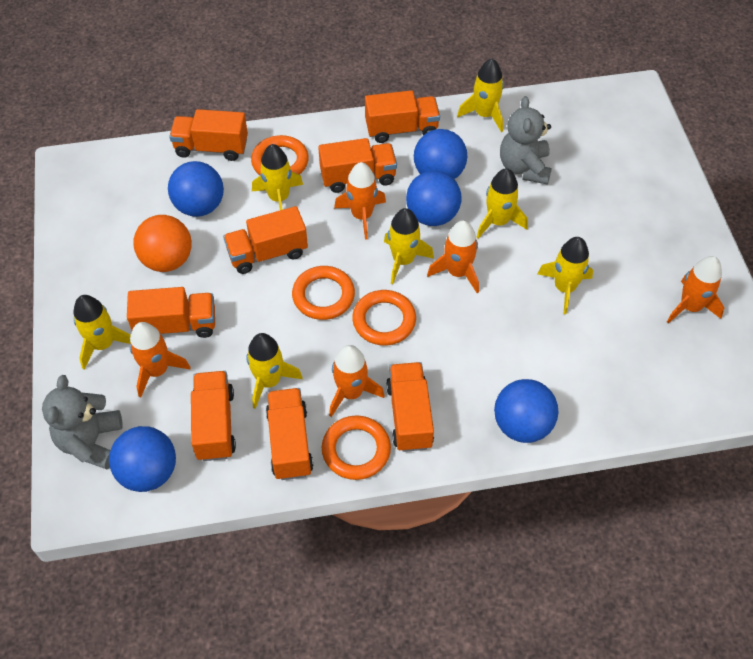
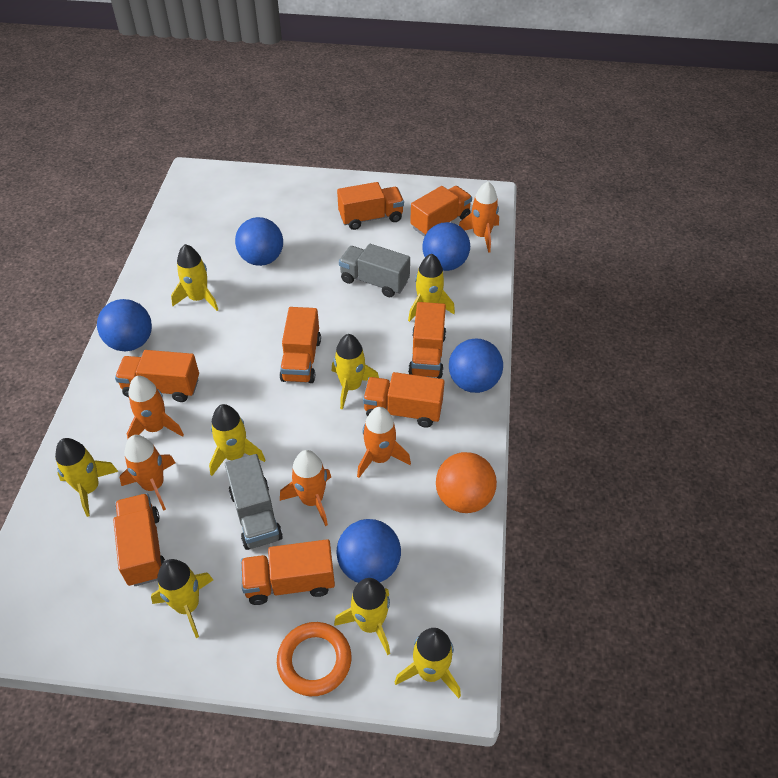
grey teddy bear: 2 -> 0
grey truck: 0 -> 2
orange ring: 4 -> 1
yellow rocket: 7 -> 8

